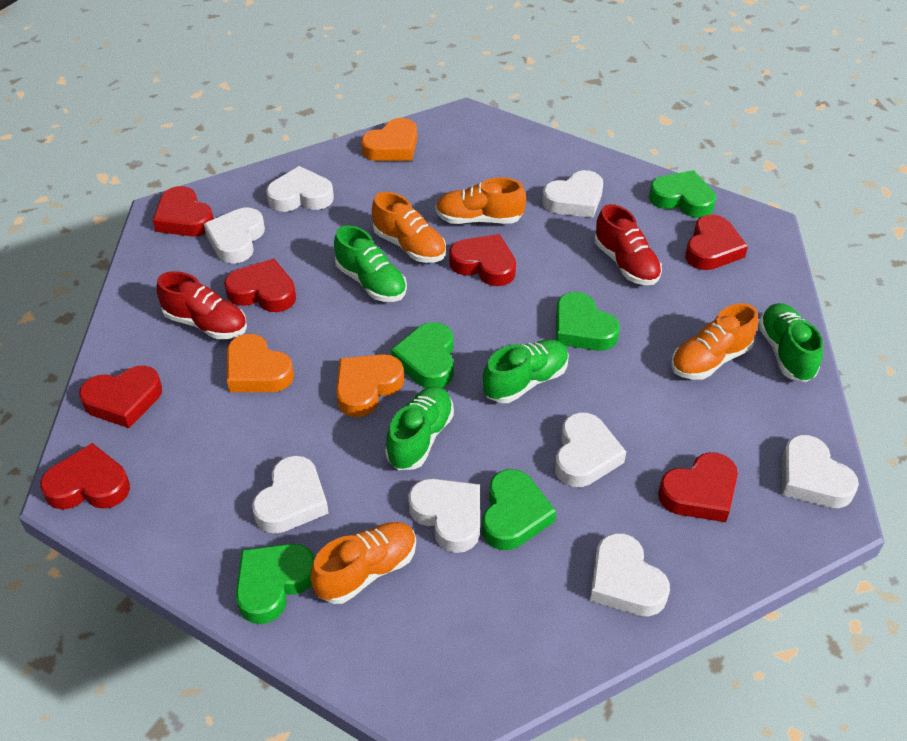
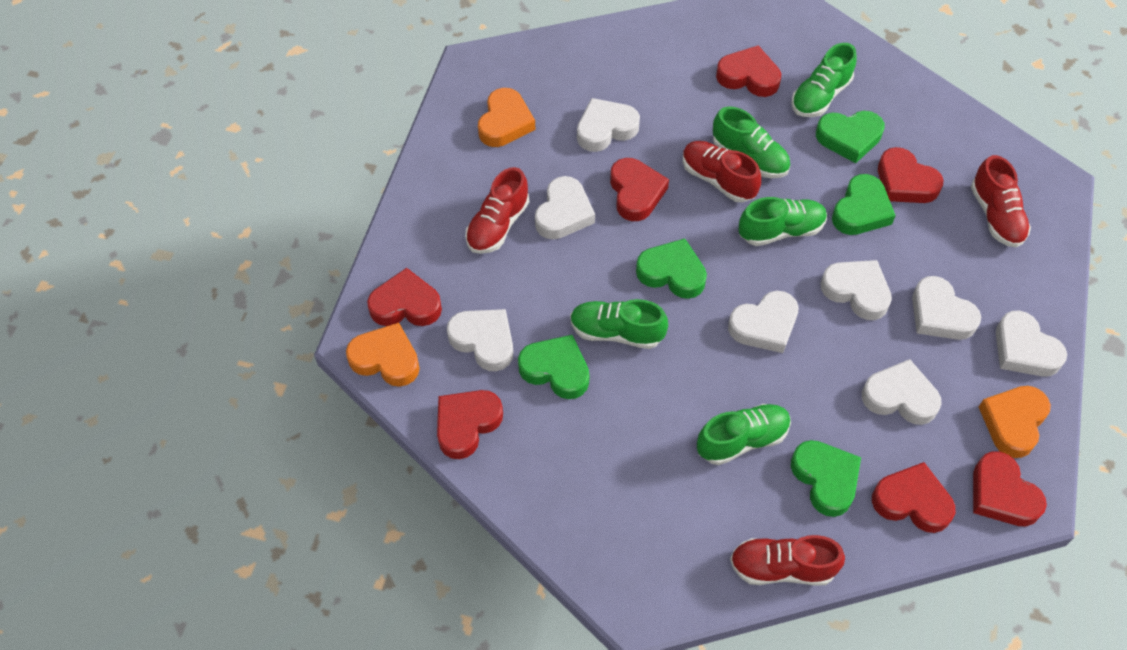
green shoe: 4 -> 5
orange shoe: 4 -> 0
red shoe: 2 -> 4

